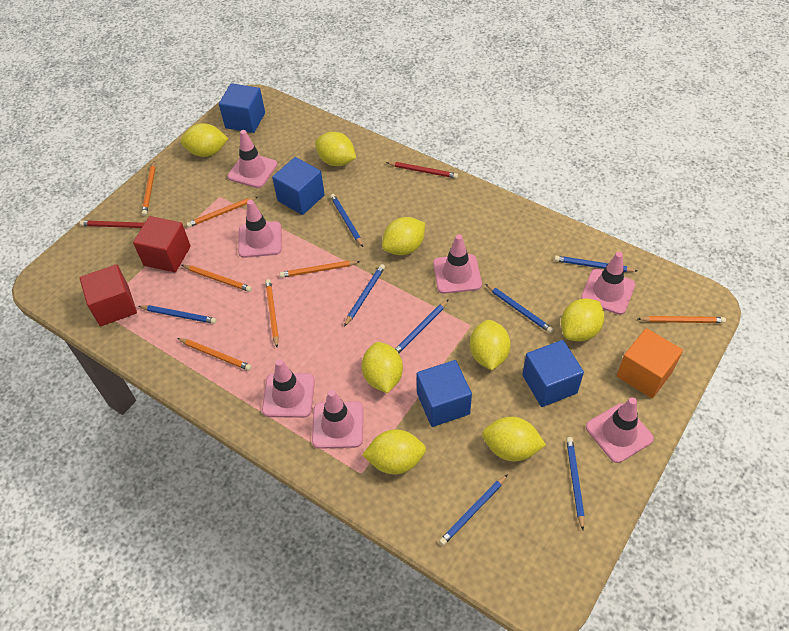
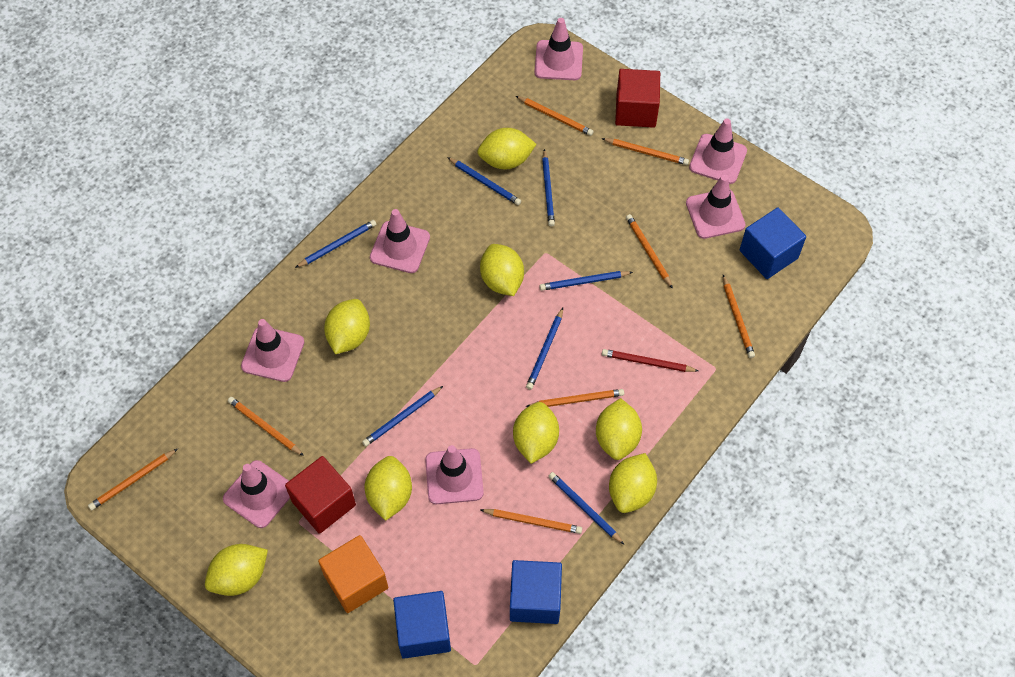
blue cube: 4 -> 3
blue pencil: 8 -> 7
orange pencil: 7 -> 8
red pencil: 2 -> 1

